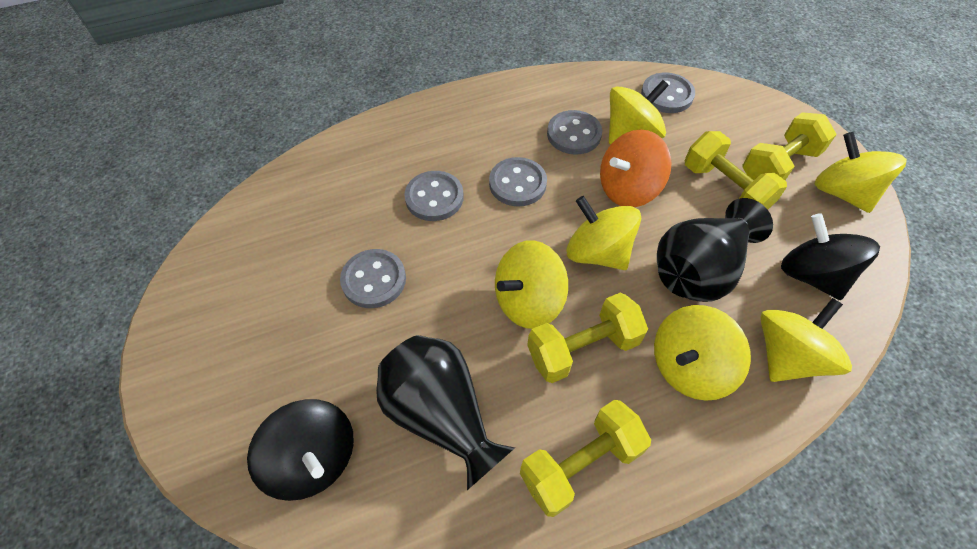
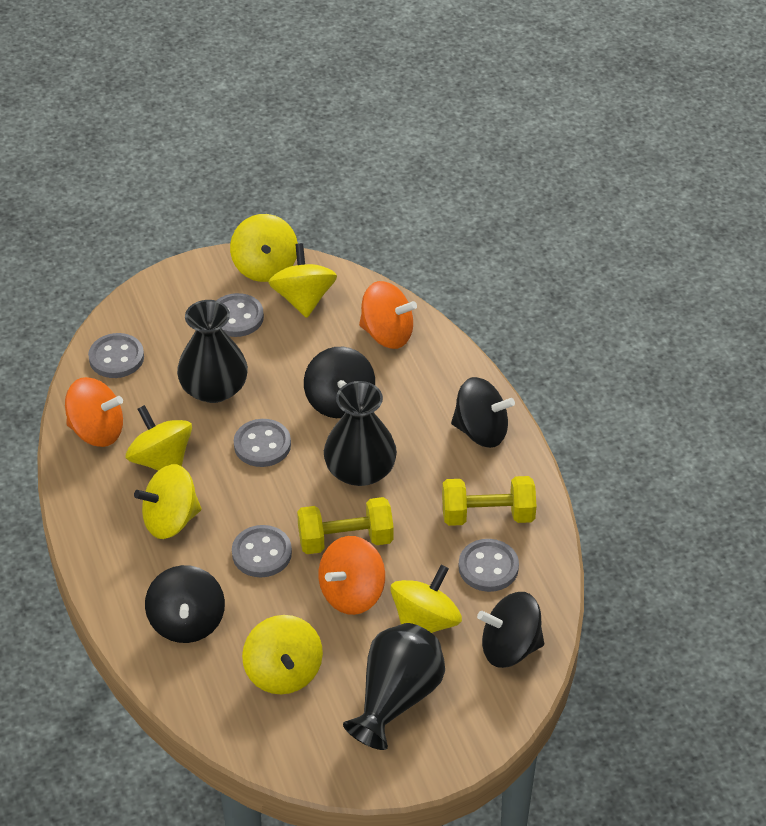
black spinning top: 2 -> 4
black vase: 2 -> 3
orange spinning top: 1 -> 3
yellow dumbbell: 4 -> 2

